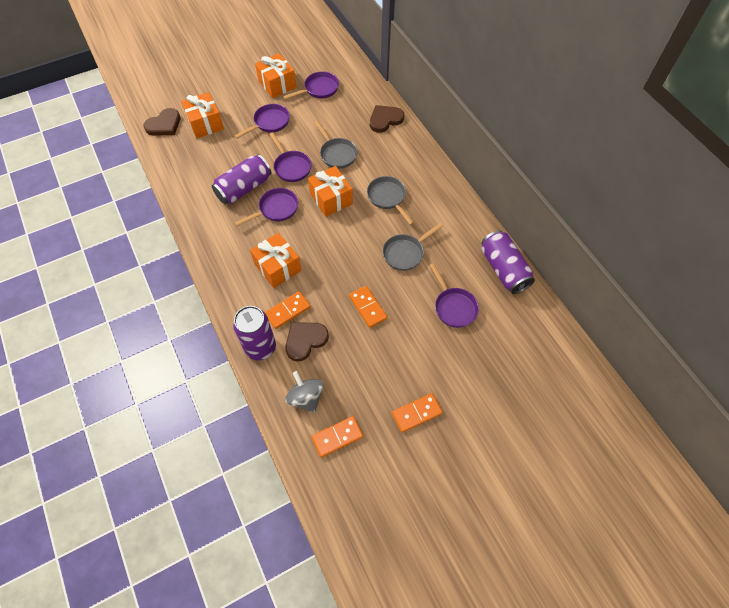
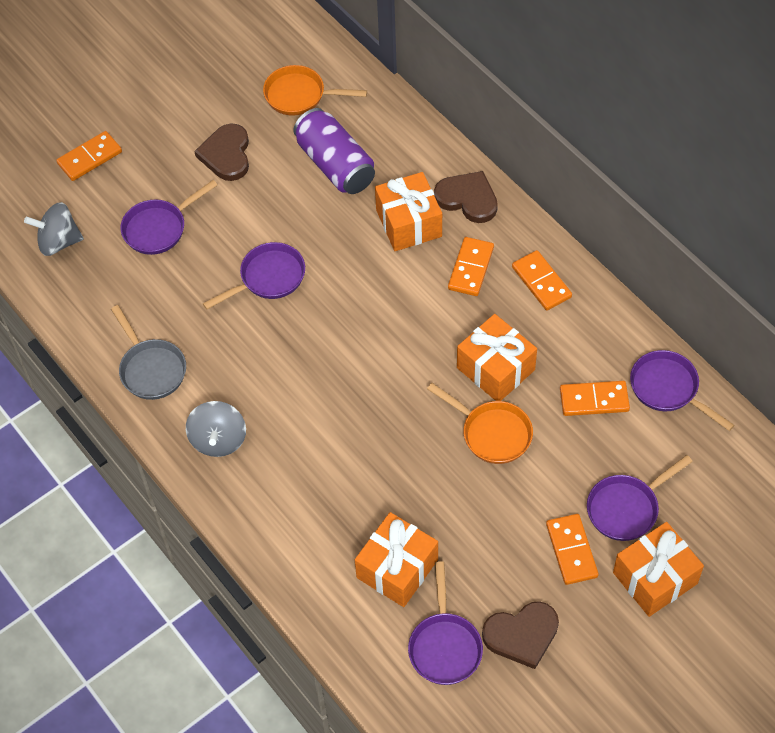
grey pan: 3 -> 1
grey spinning top: 1 -> 2
orange domino: 4 -> 5
orange pan: 0 -> 2
purple can: 3 -> 1

